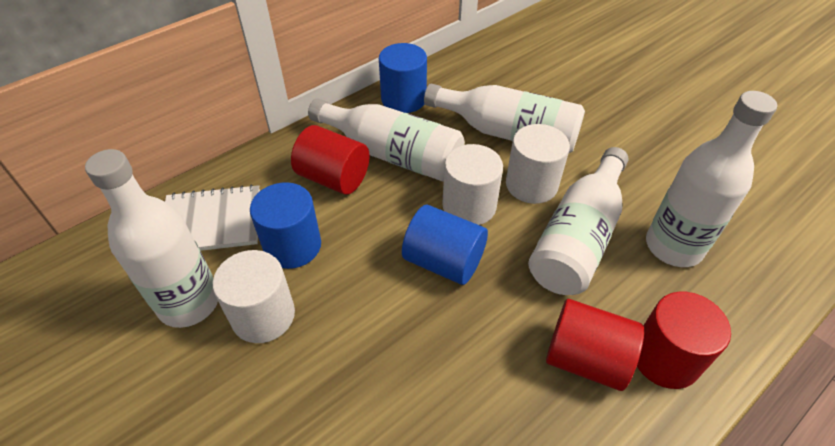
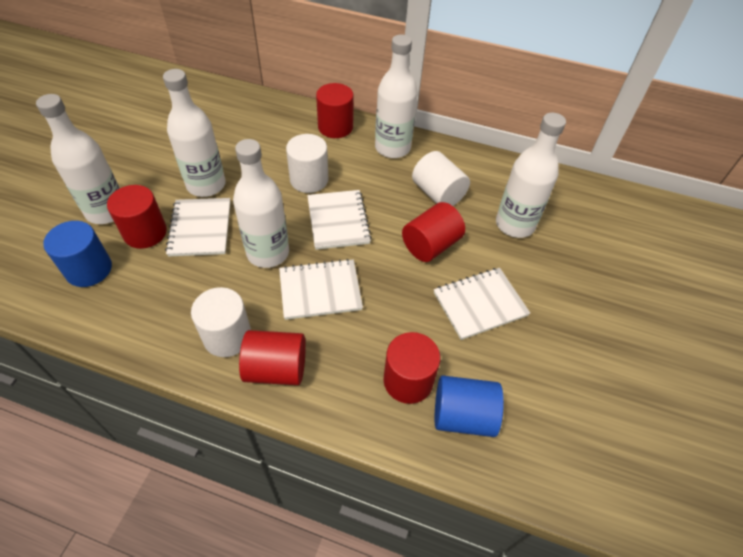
blue cylinder: 3 -> 2
red cylinder: 3 -> 5
white notebook: 1 -> 4

